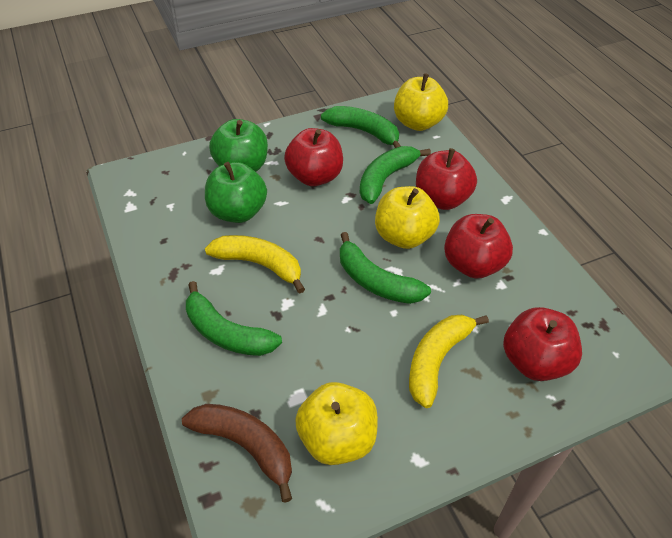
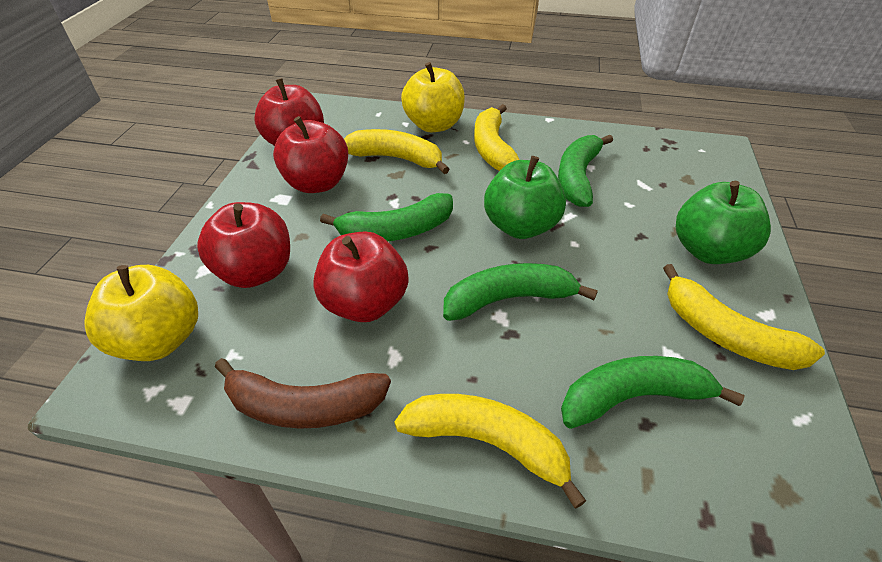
yellow apple: 3 -> 2
yellow banana: 2 -> 4

